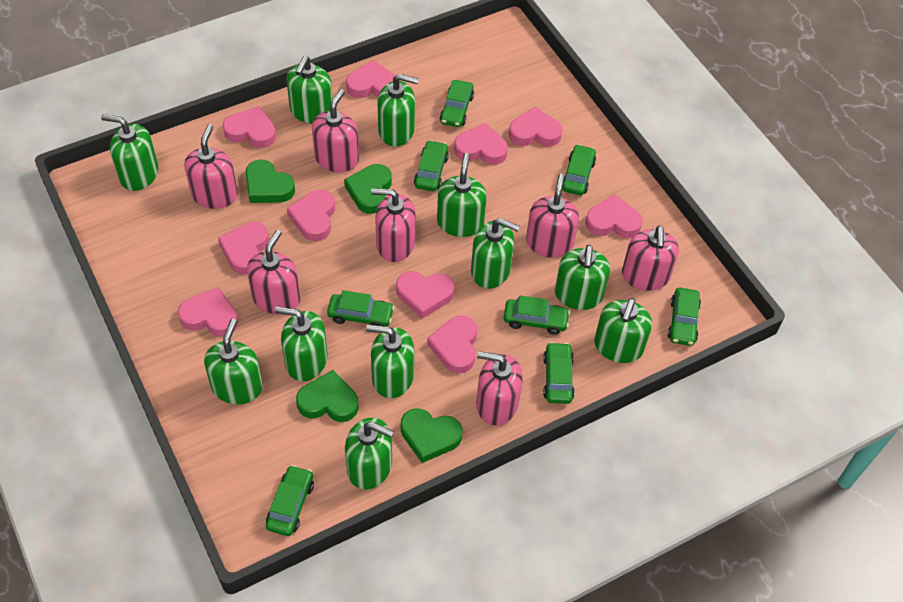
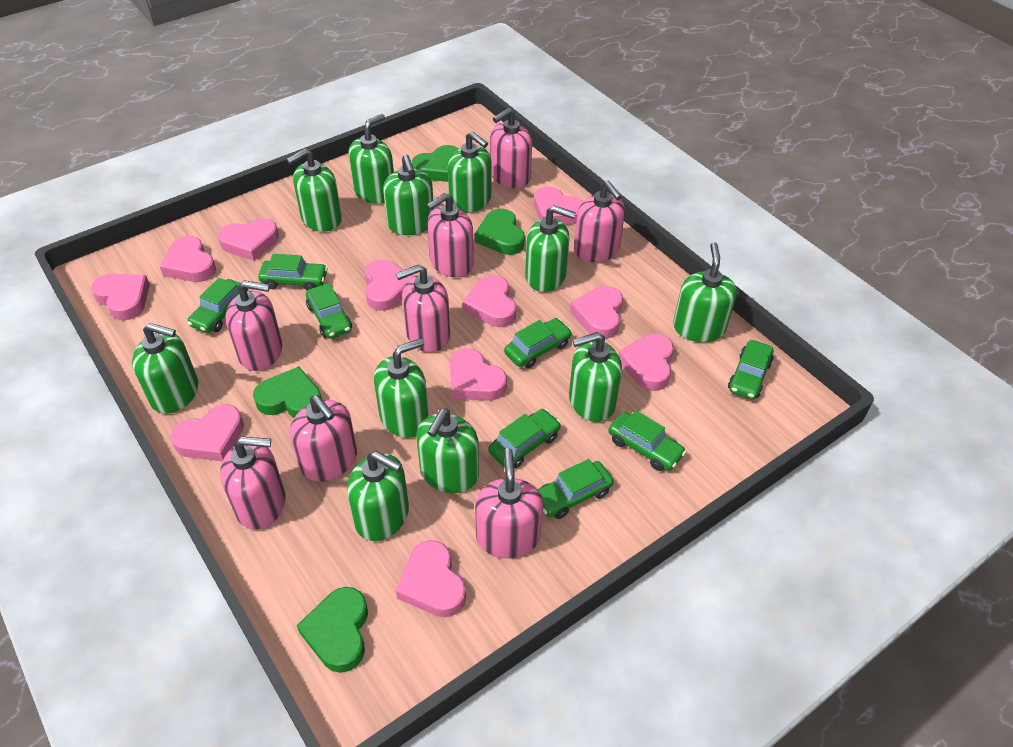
pink heart: 10 -> 11
pink soap dispenser: 7 -> 8

